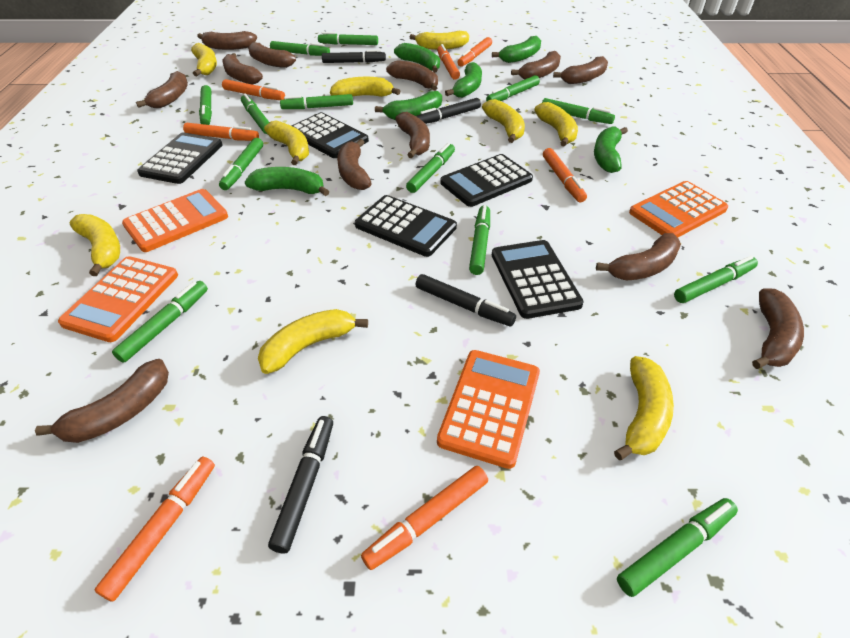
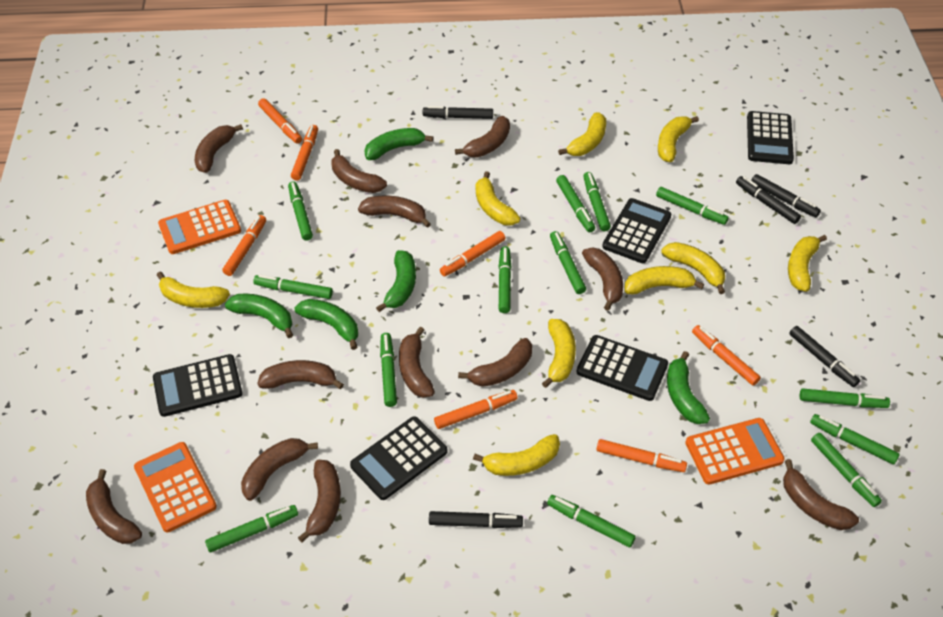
black marker: 4 -> 5
green banana: 6 -> 5
orange calculator: 4 -> 3

